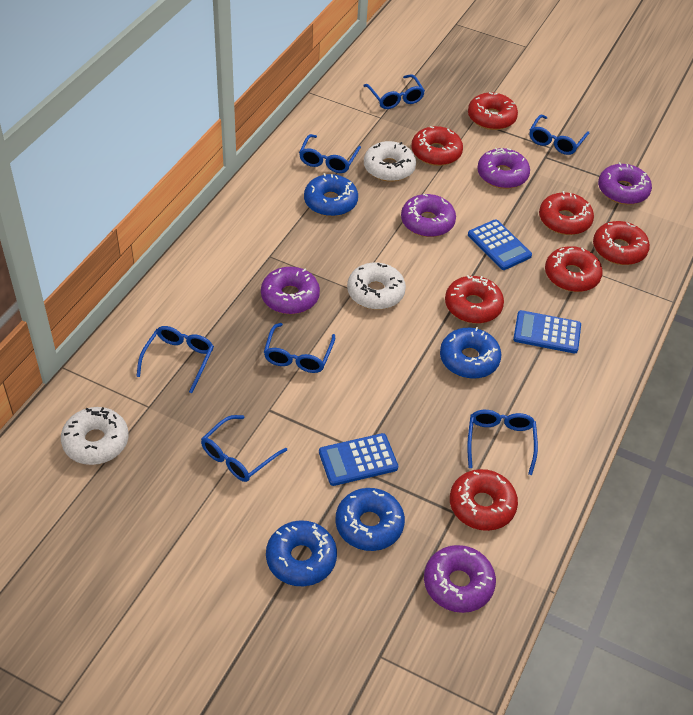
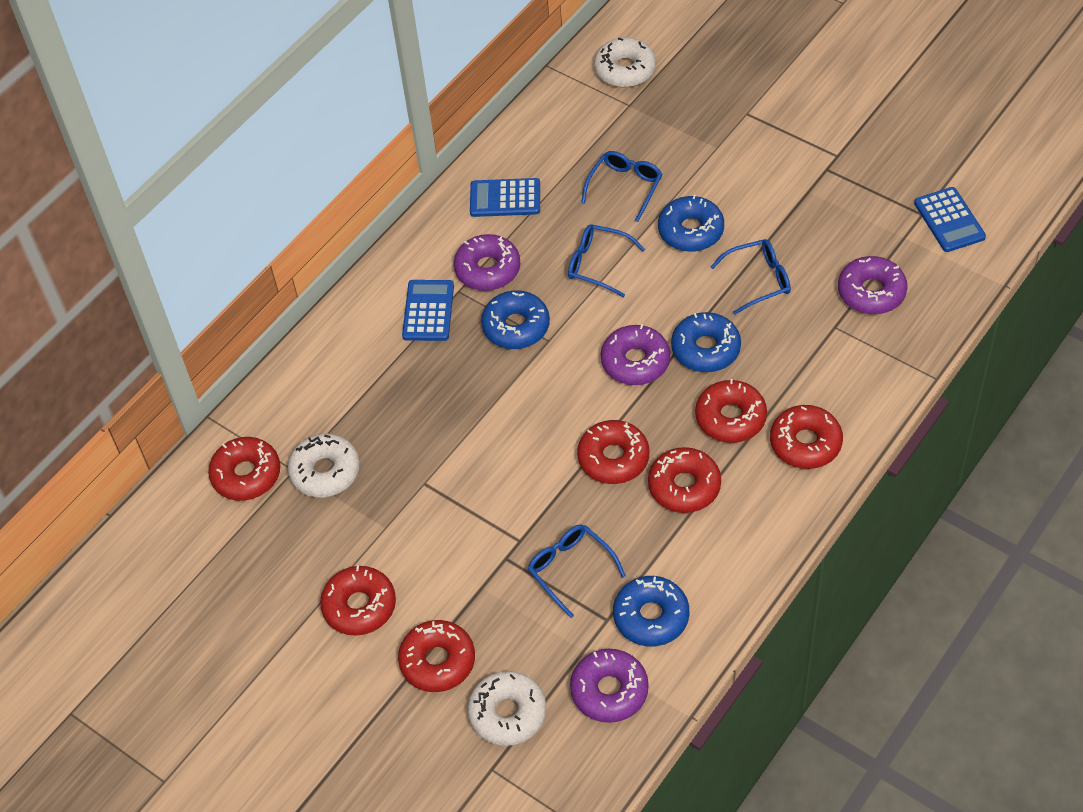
blue glasses: 7 -> 4
purple donut: 5 -> 4

